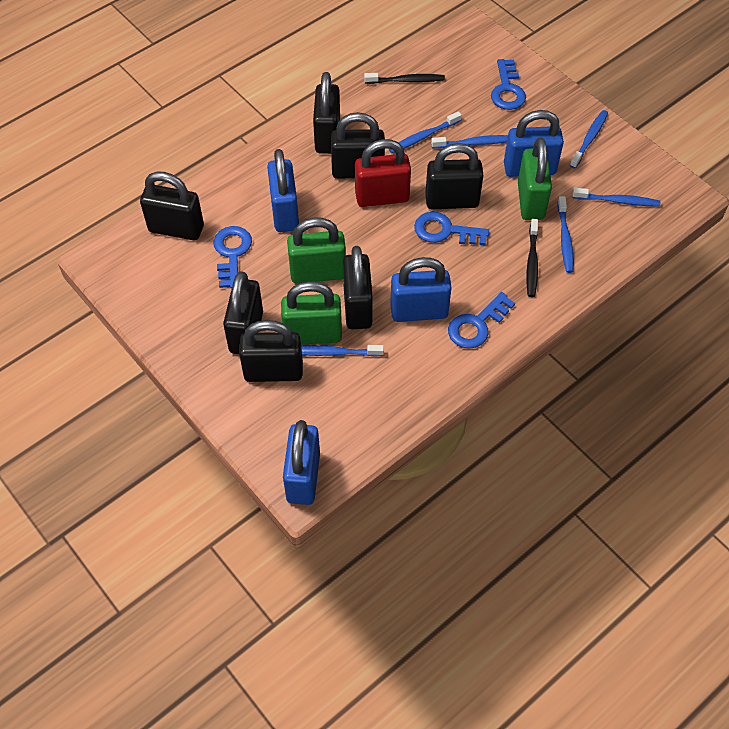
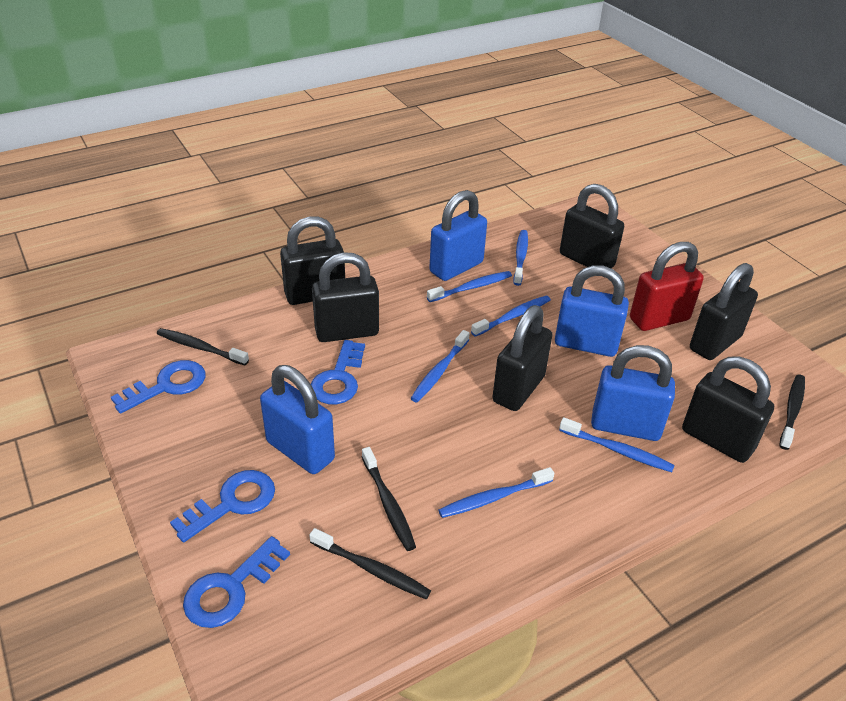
black padlock: 7 -> 6
black toothbrush: 2 -> 4
green padlock: 3 -> 0

